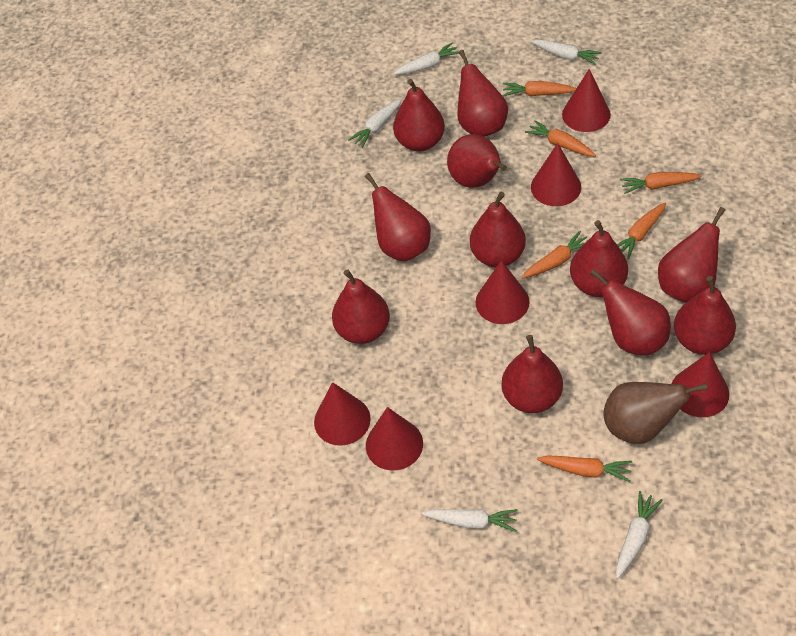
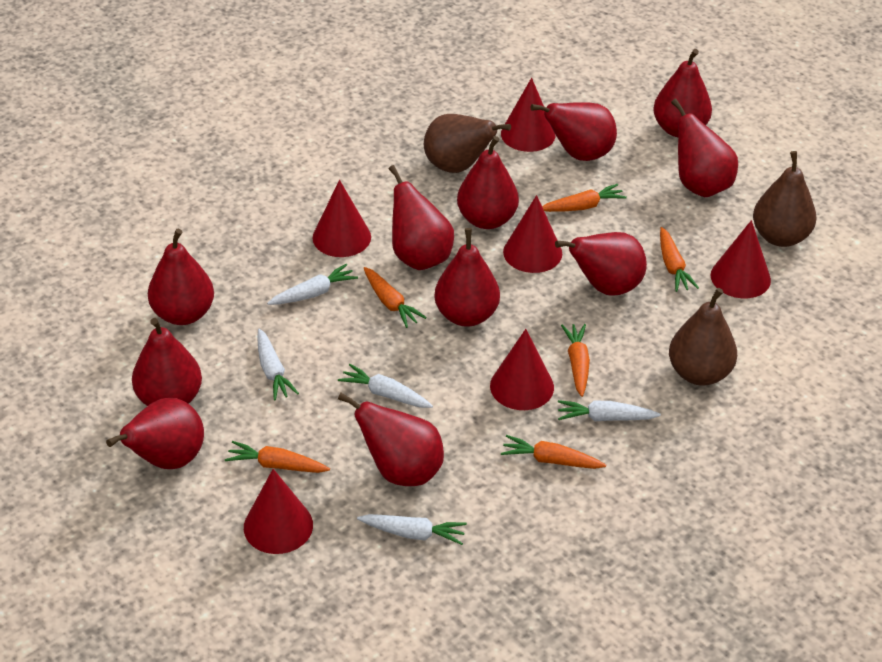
brown pear: 1 -> 3

